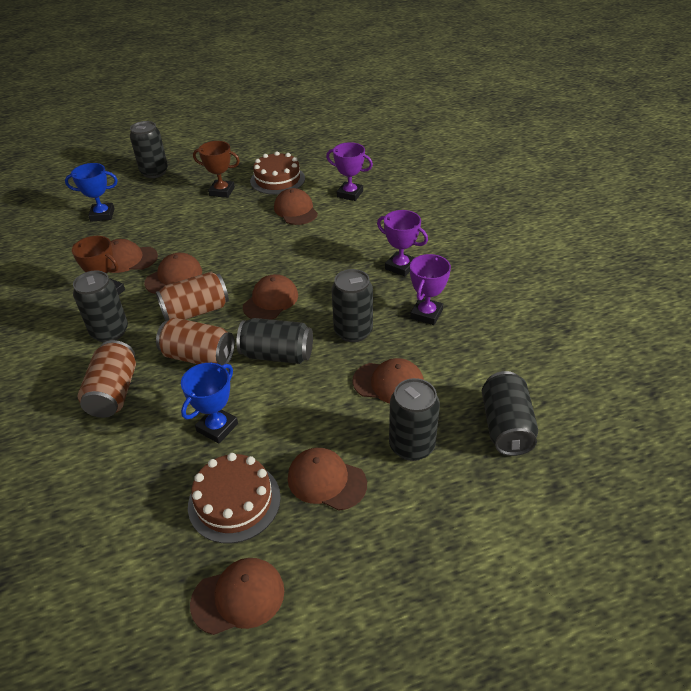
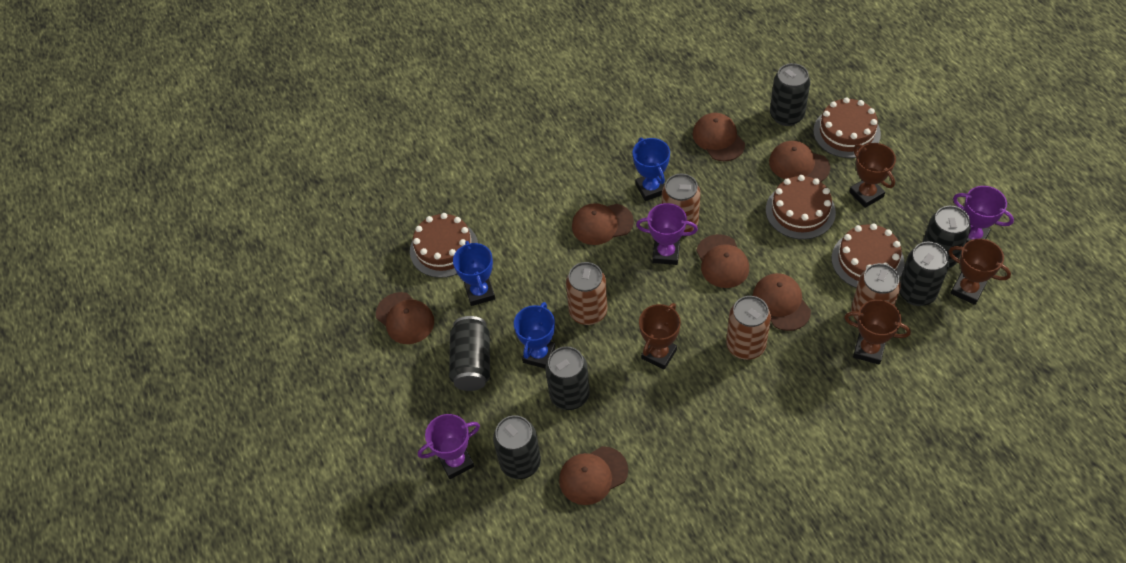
blue trophy: 2 -> 3
brown cake: 2 -> 4
brown can: 3 -> 4
brown trophy: 2 -> 4

